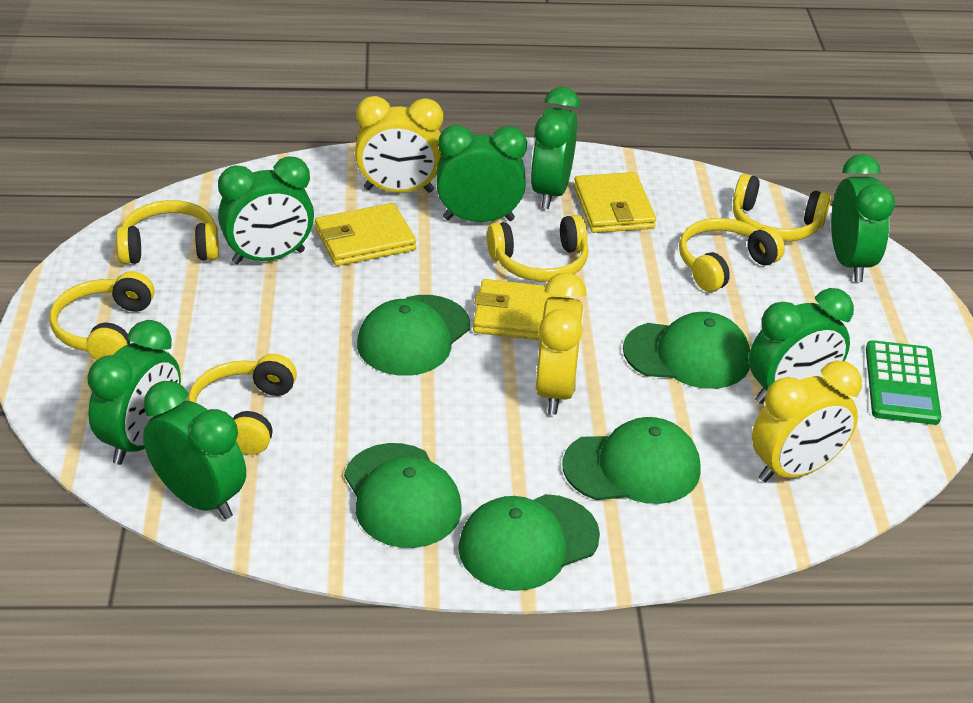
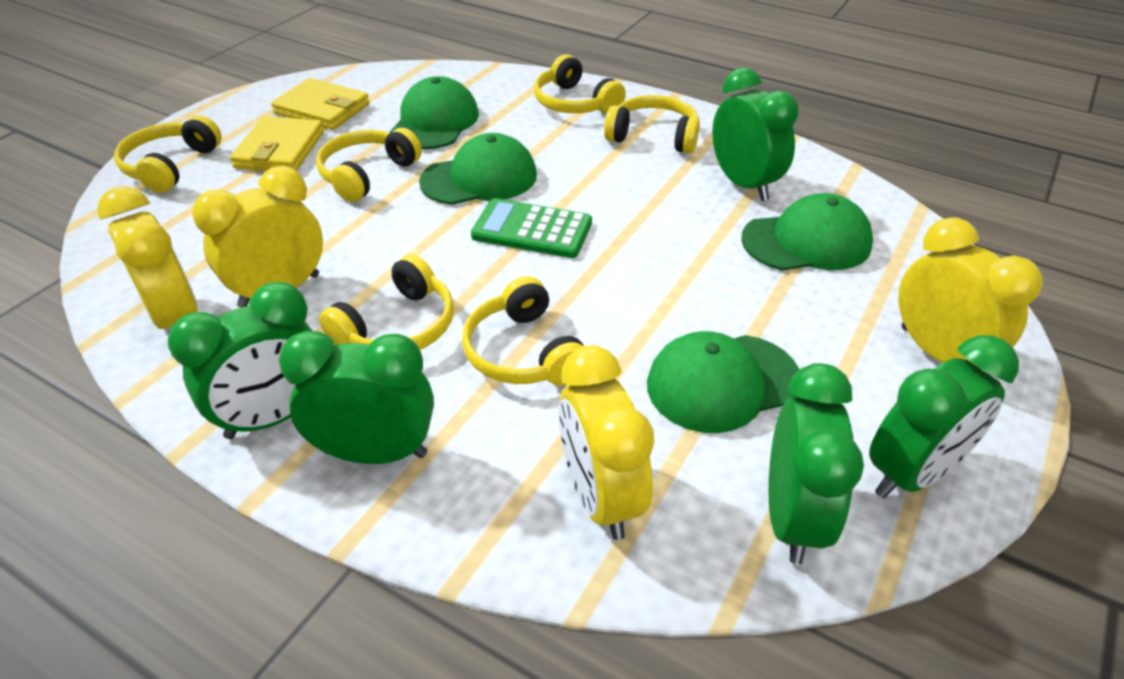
green cap: 5 -> 4
green clock: 7 -> 5
yellow clock: 3 -> 4
yellow wallet: 3 -> 2

